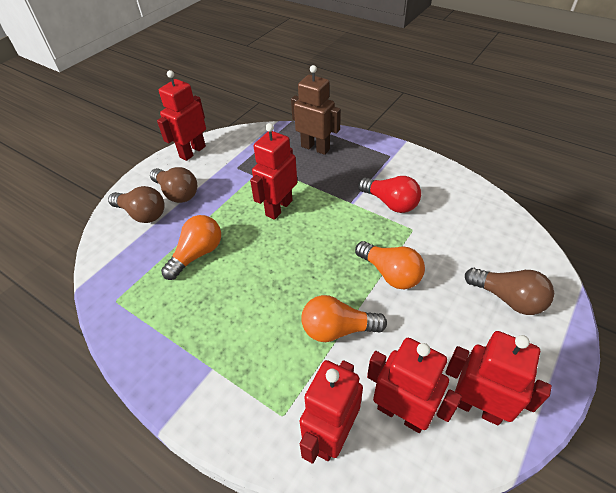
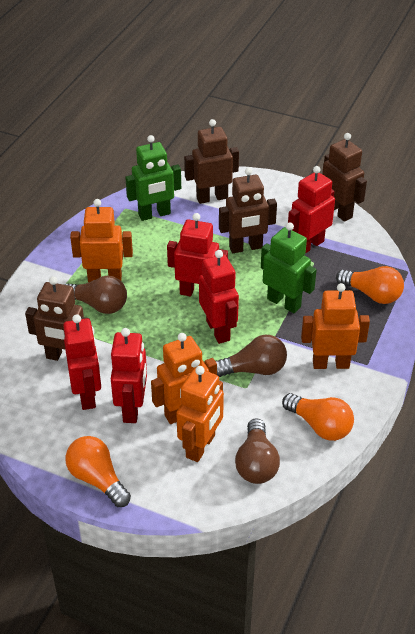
brown robot: 1 -> 4
green robot: 0 -> 2
orange robot: 0 -> 4
red light bulb: 1 -> 0

